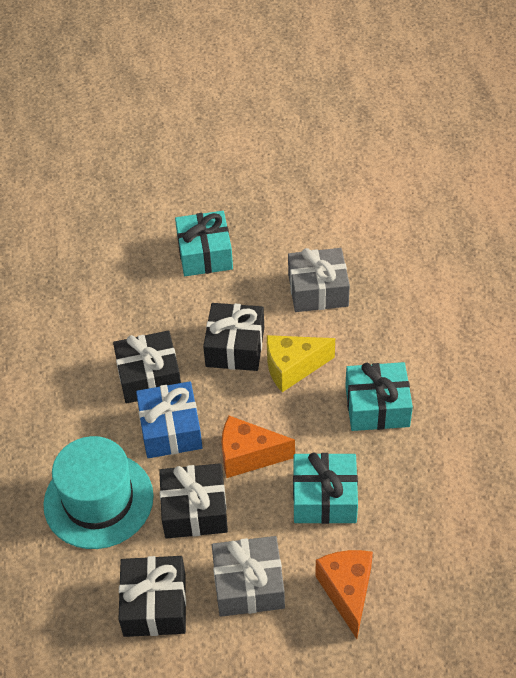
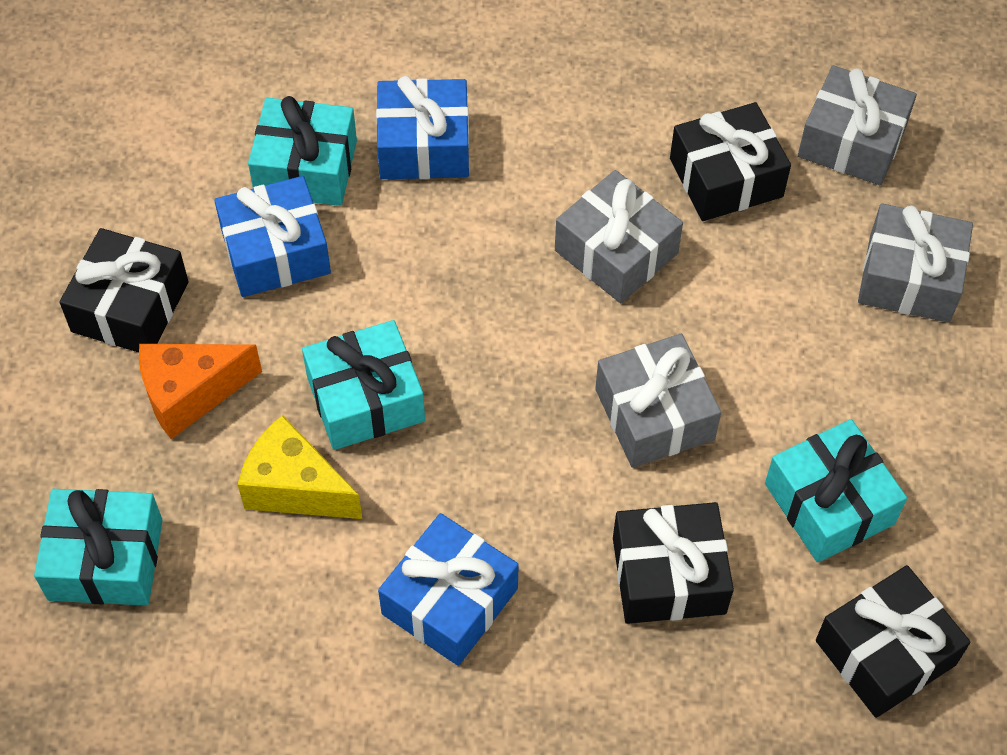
blue gift: 1 -> 3
grey gift: 2 -> 4
orange cheese: 2 -> 1
turquoise gift: 3 -> 4
turquoise hat: 1 -> 0

